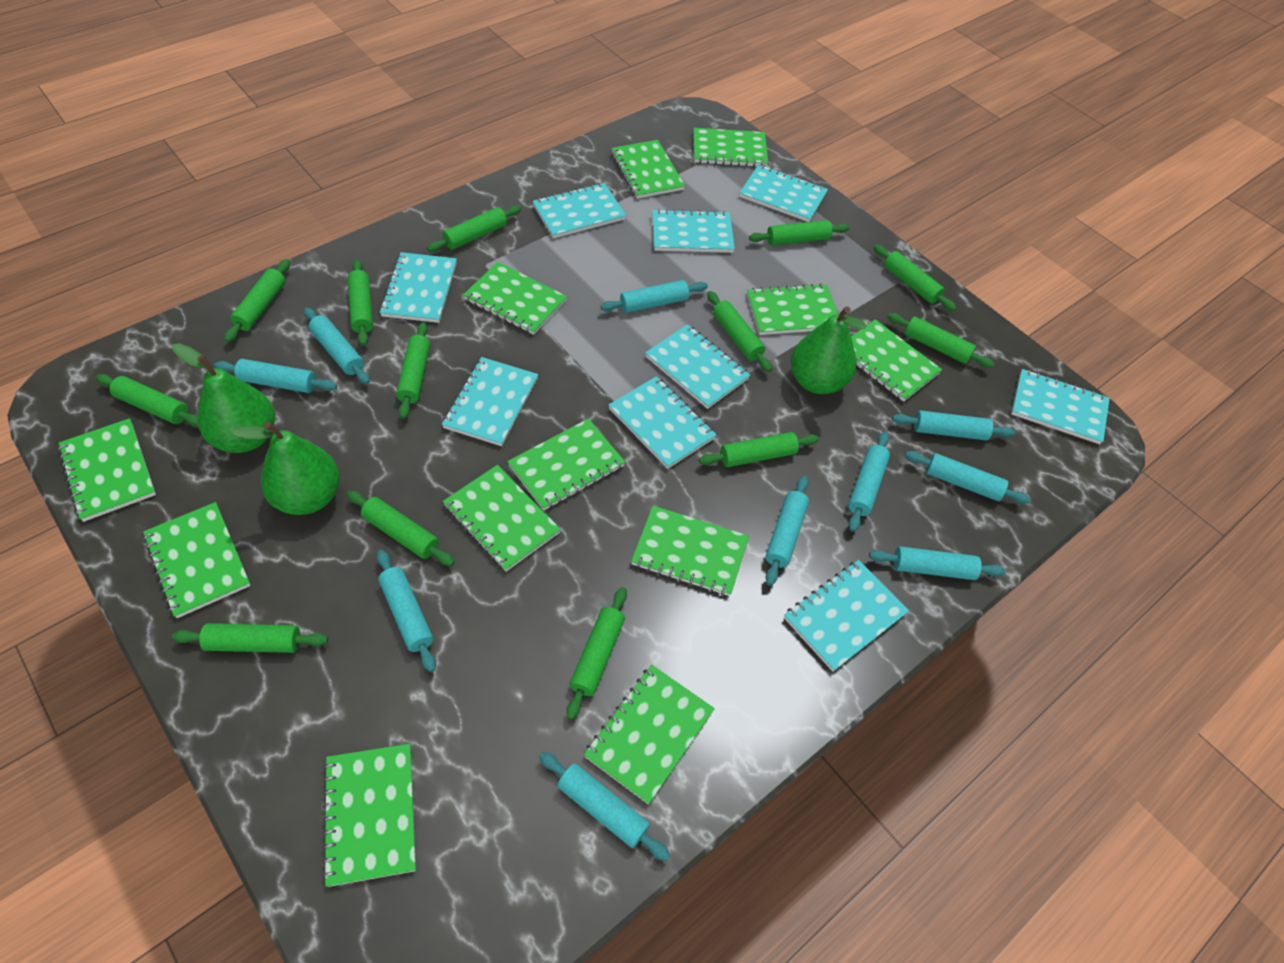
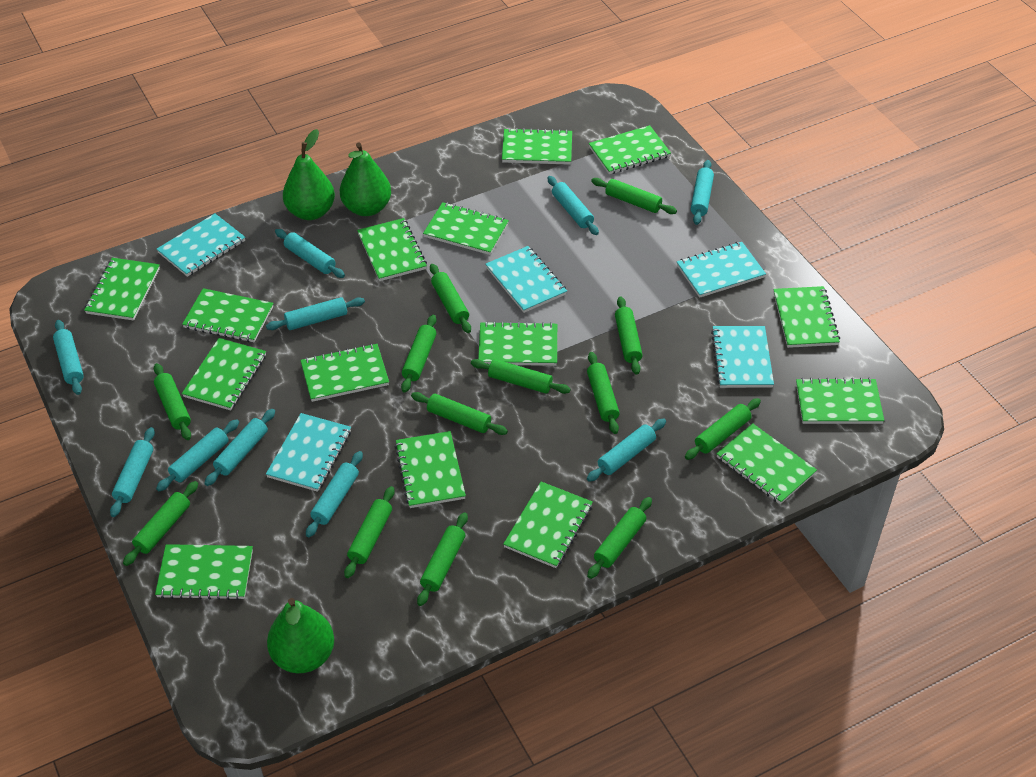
green notebook: 12 -> 15
turquoise notebook: 9 -> 5

